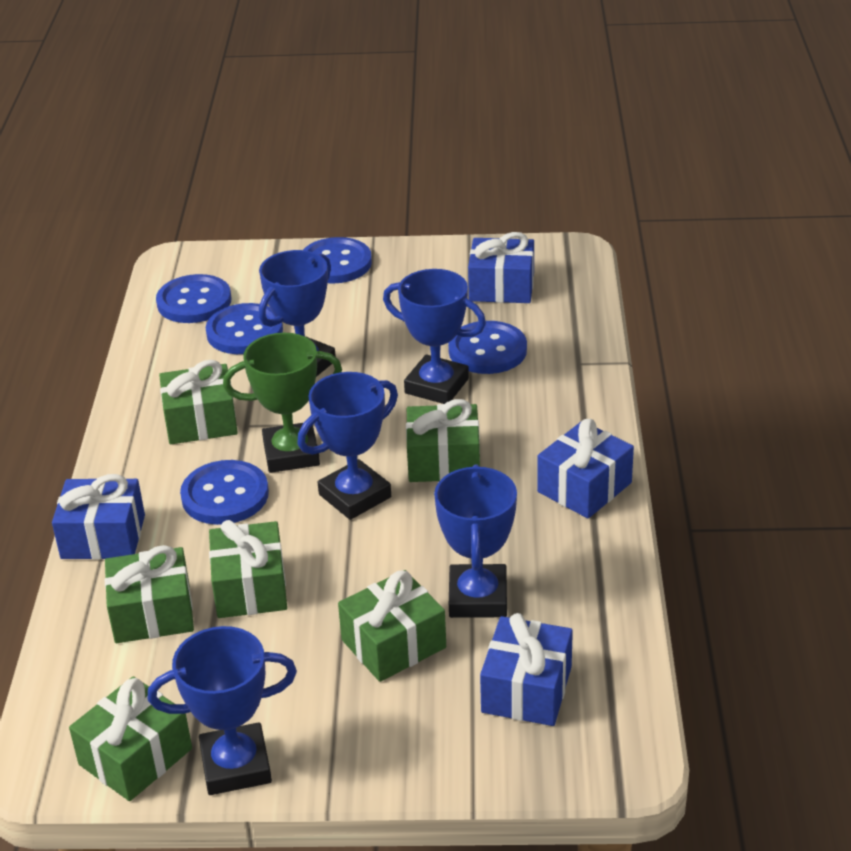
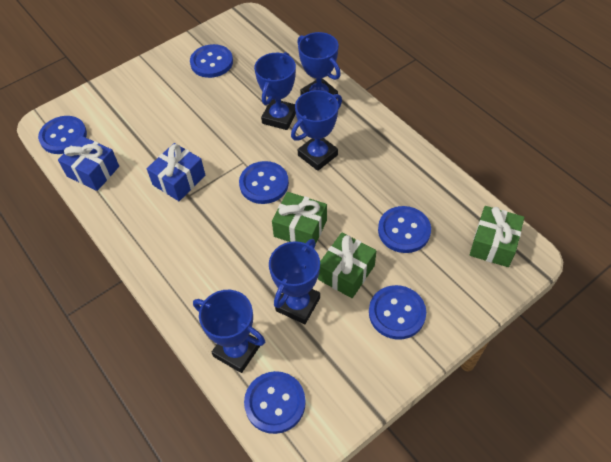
blue button: 5 -> 6
blue gift: 4 -> 2
green gift: 6 -> 3
green trophy: 1 -> 0

